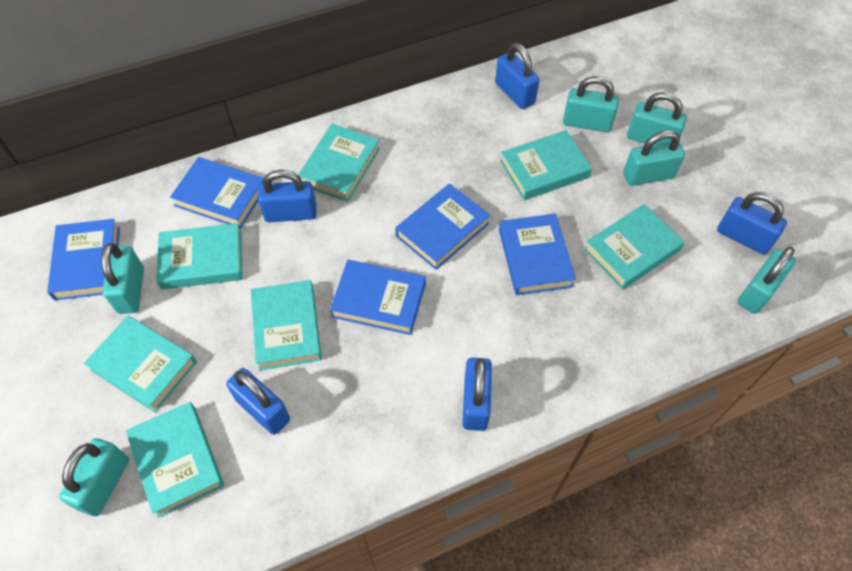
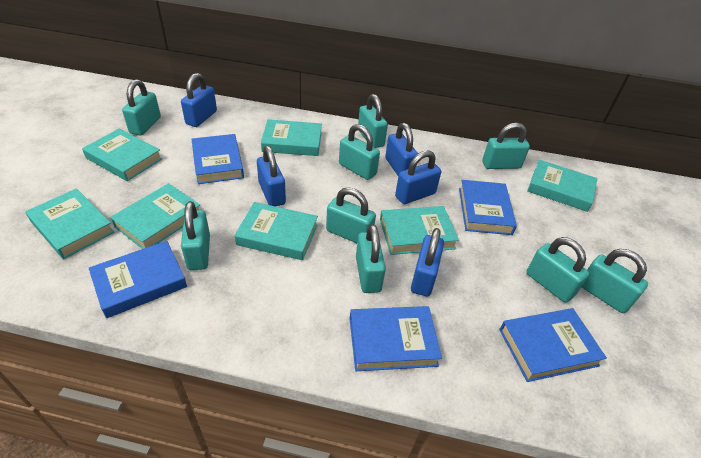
turquoise padlock: 6 -> 9

